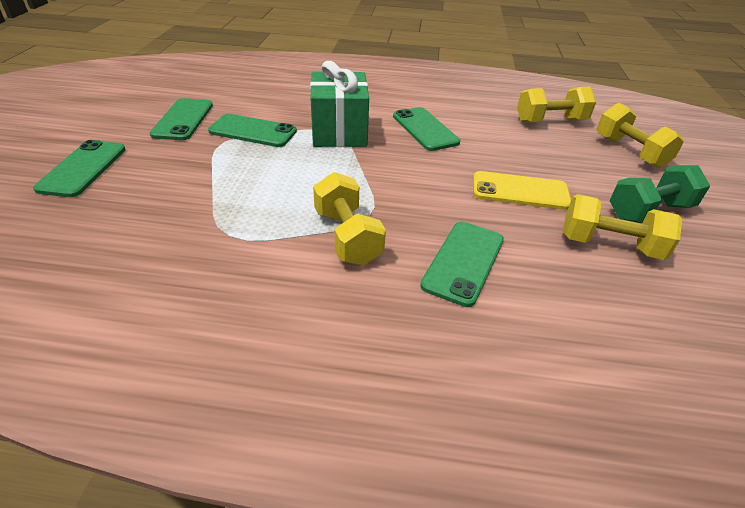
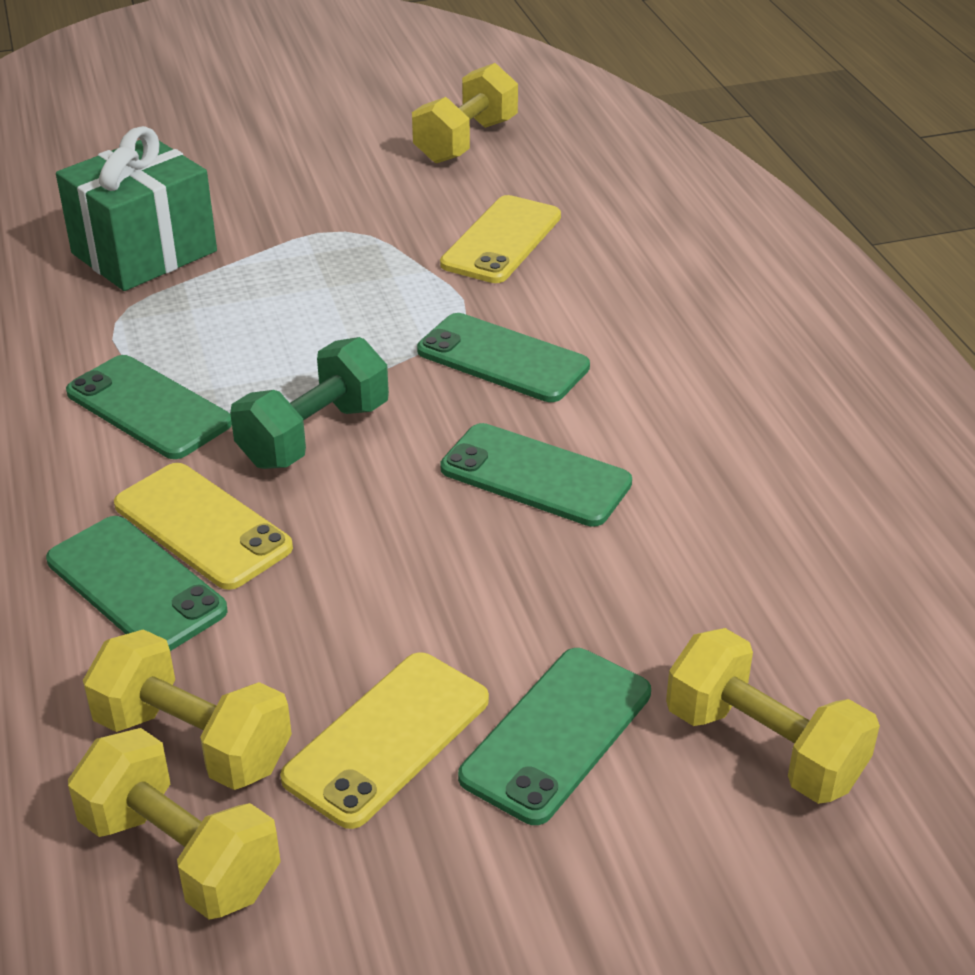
yellow phone: 1 -> 3

